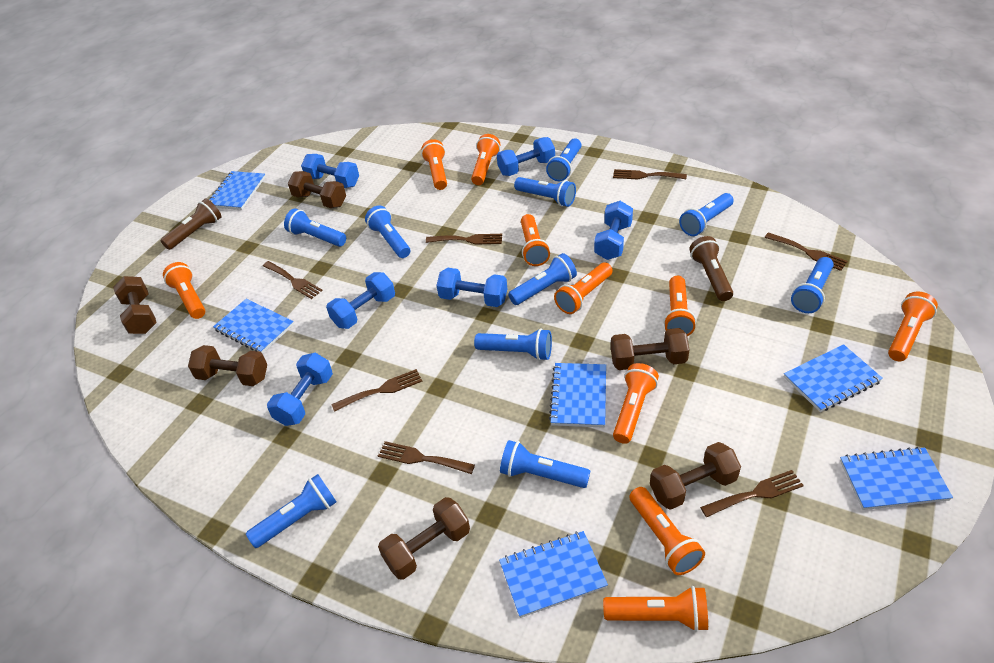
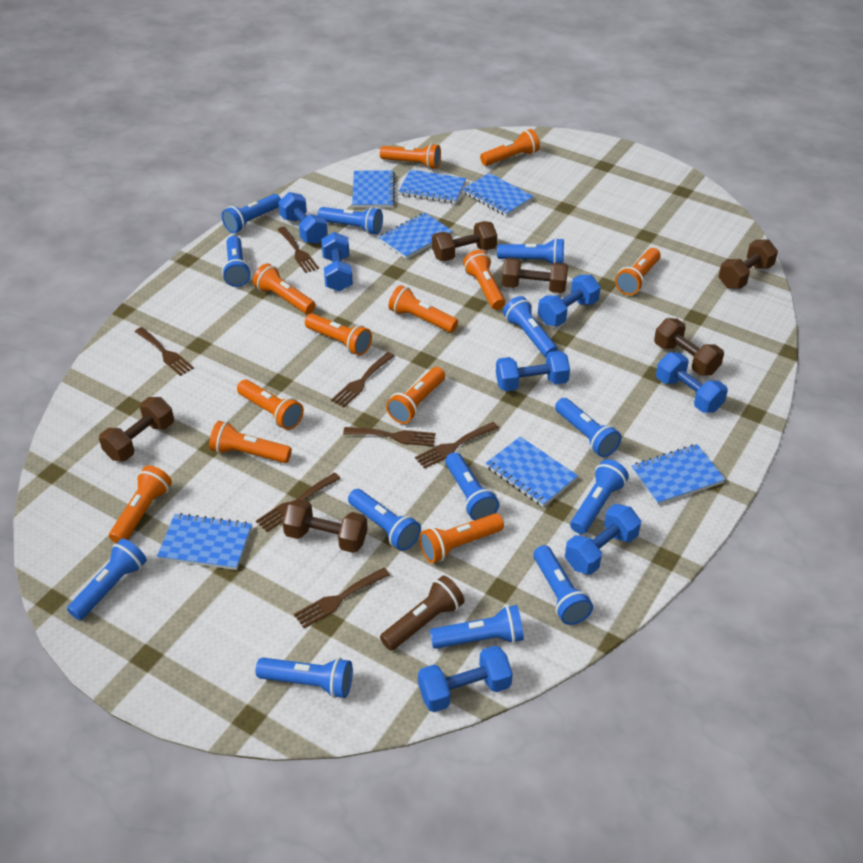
blue dumbbell: 6 -> 7
blue flashlight: 10 -> 13
blue notebook: 6 -> 7
brown flashlight: 2 -> 1
orange flashlight: 10 -> 12

